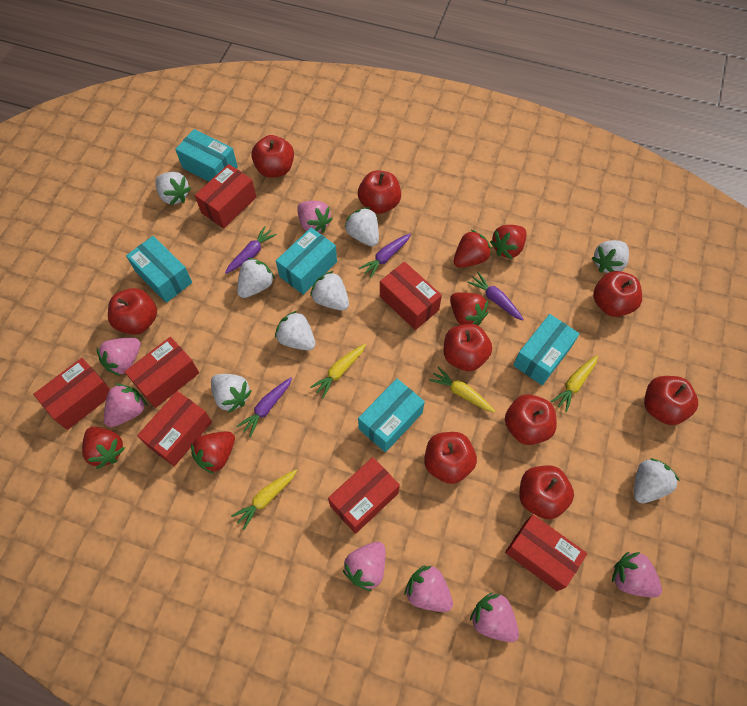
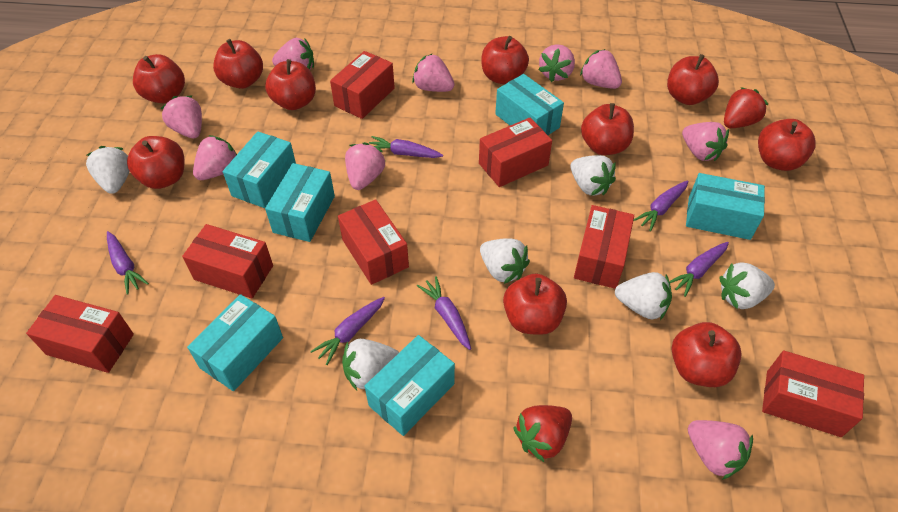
pink strawberry: 7 -> 9
purple carrot: 4 -> 6
red apple: 9 -> 10
red strawberry: 5 -> 2
turquoise box: 5 -> 6
white strawberry: 8 -> 6
yellow carrot: 4 -> 0

